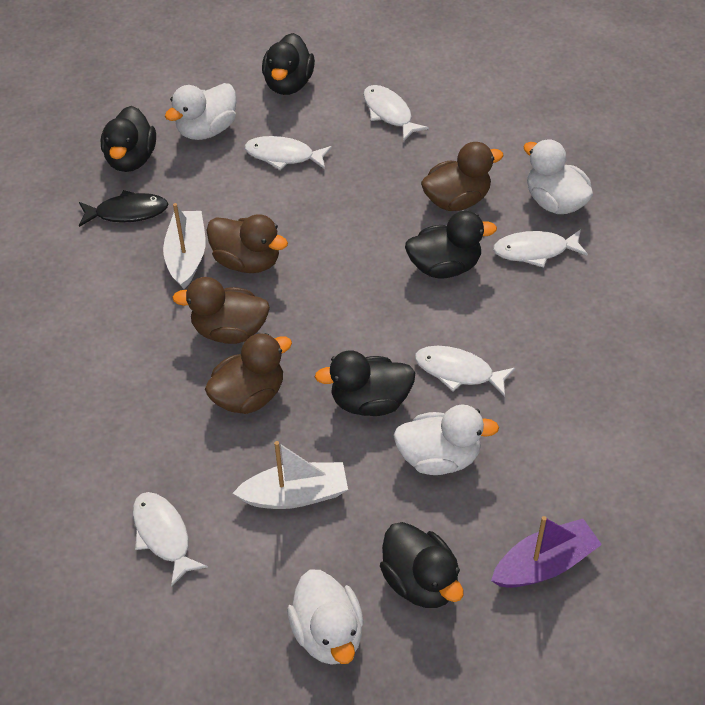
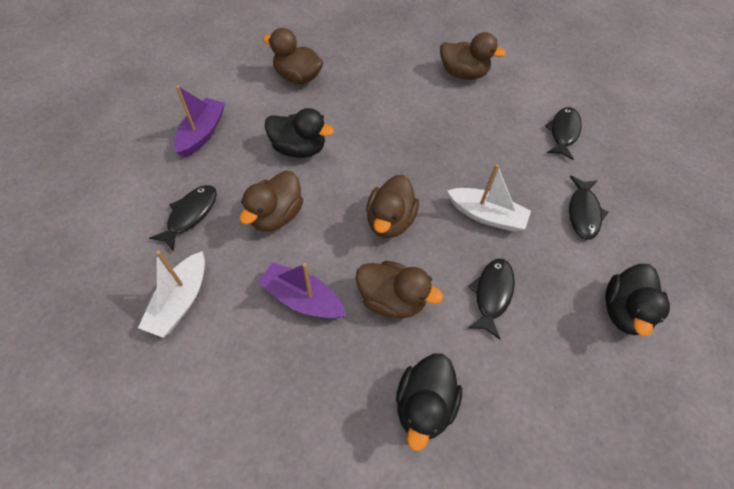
black duck: 5 -> 3
black fish: 1 -> 4
brown duck: 4 -> 5
purple boat: 1 -> 2
white duck: 4 -> 0
white fish: 5 -> 0

